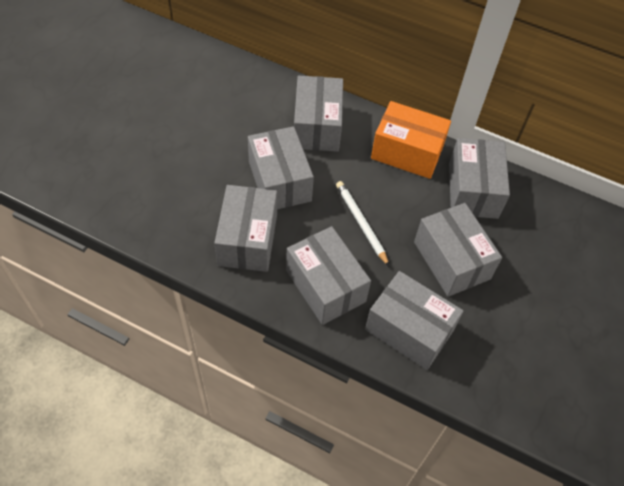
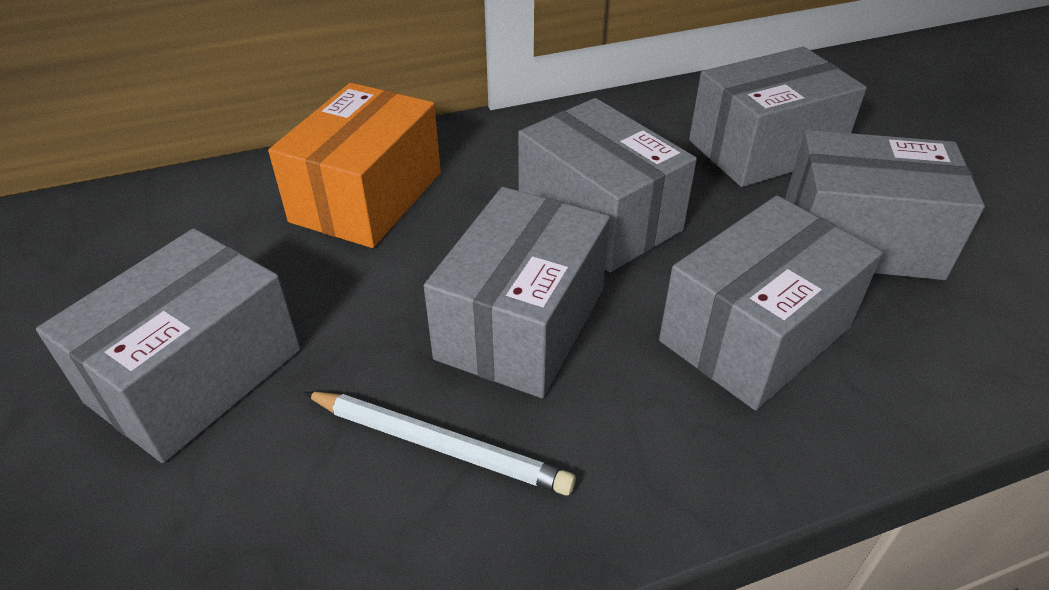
grey box: 7 -> 6

